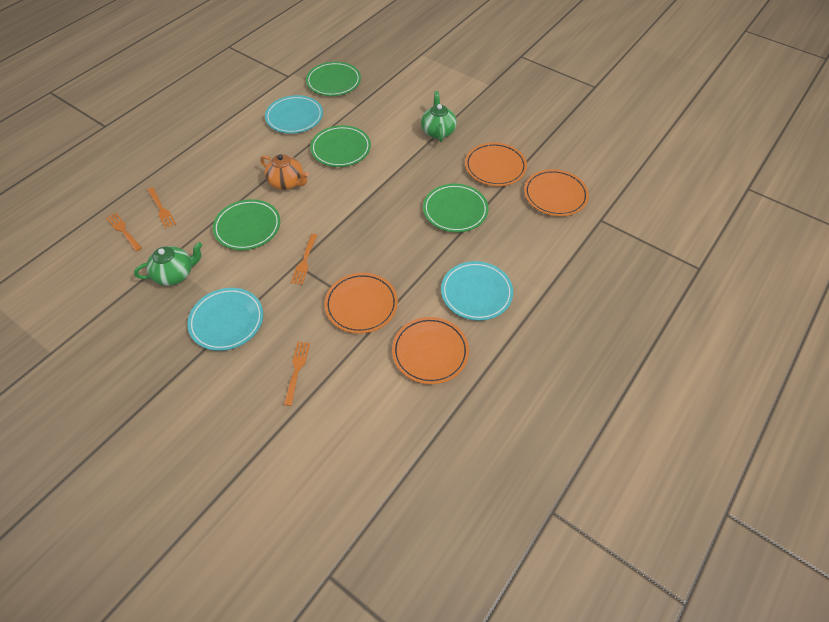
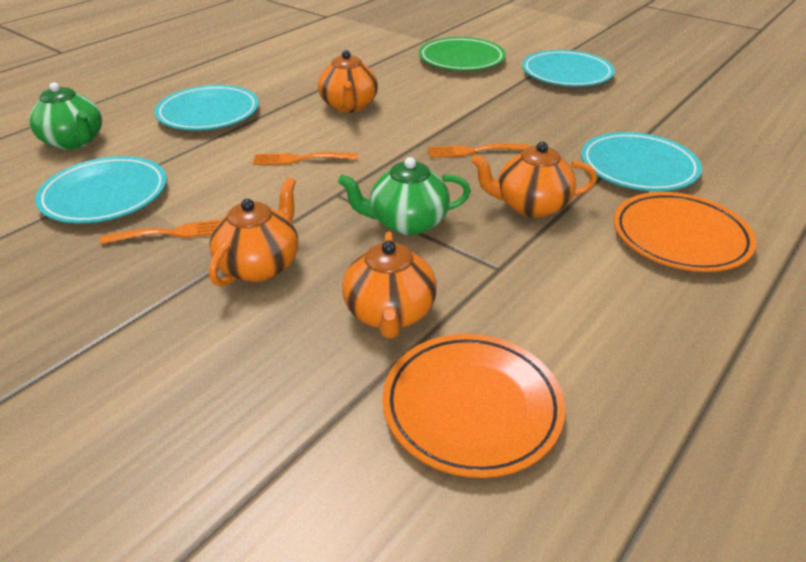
green plate: 4 -> 1
orange fork: 4 -> 3
orange plate: 4 -> 2
orange teapot: 1 -> 4
turquoise plate: 3 -> 4

